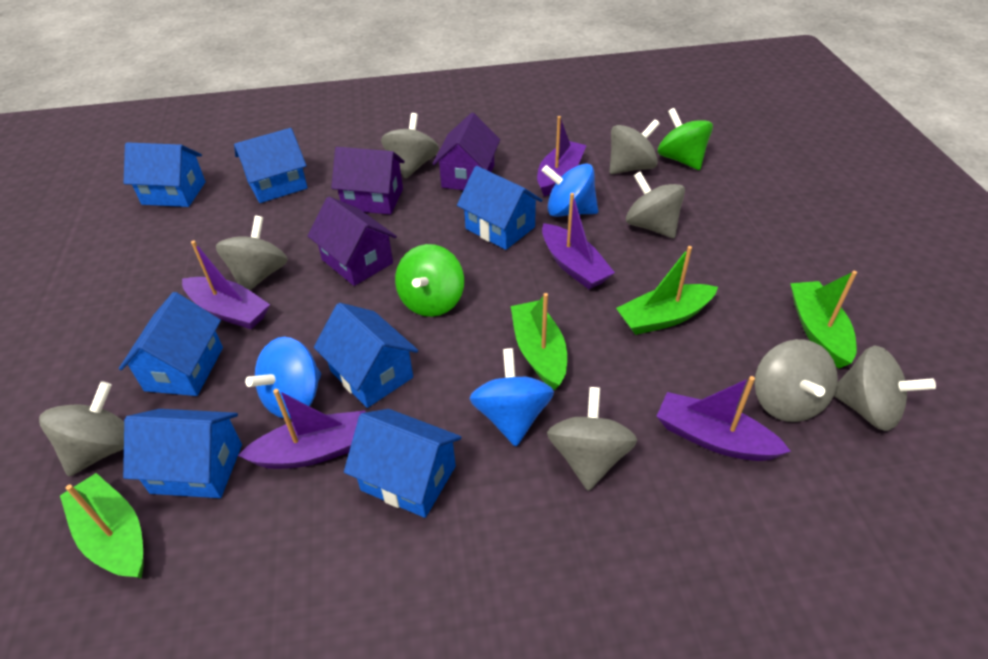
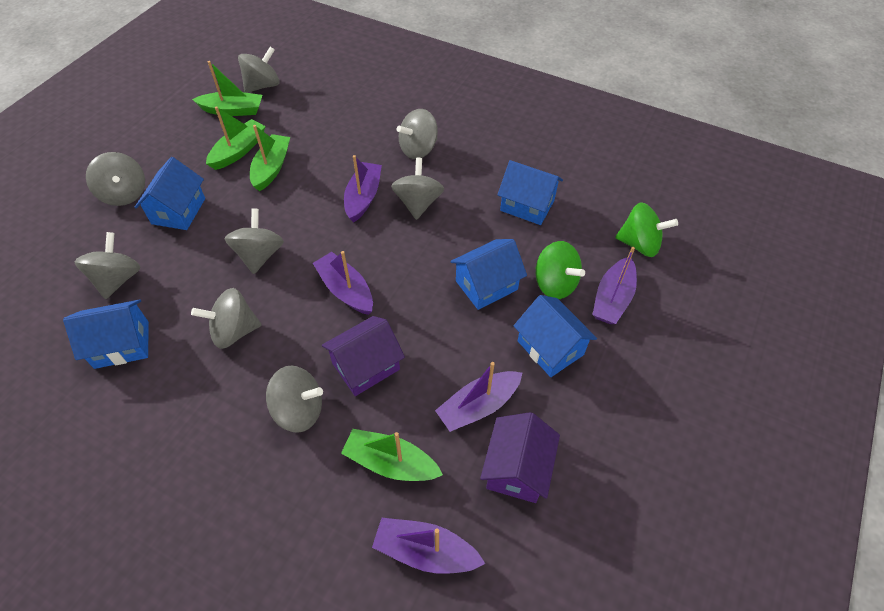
blue house: 7 -> 5
blue spinning top: 3 -> 0
purple house: 3 -> 2

